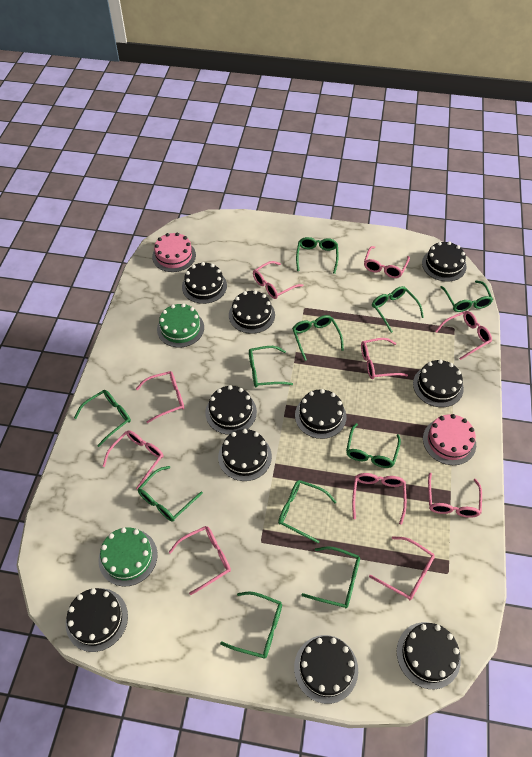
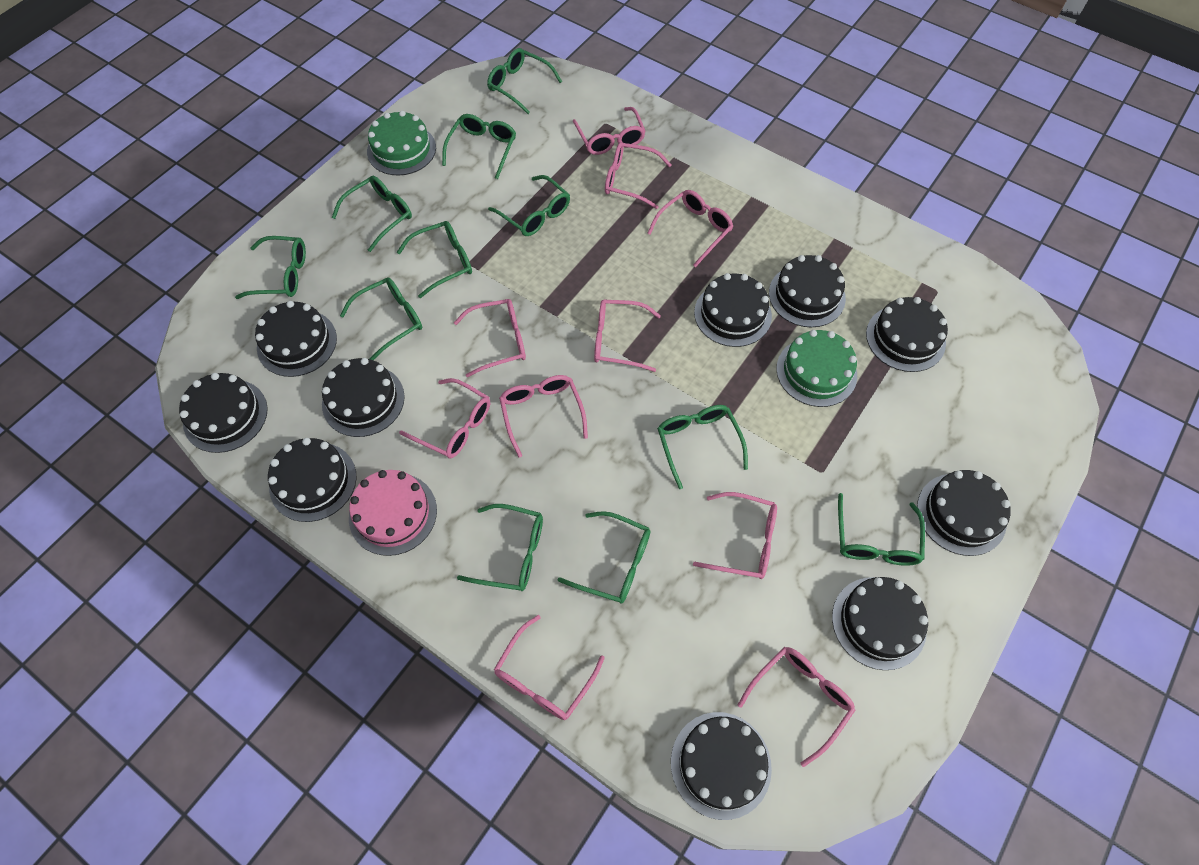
pink cake: 2 -> 1

